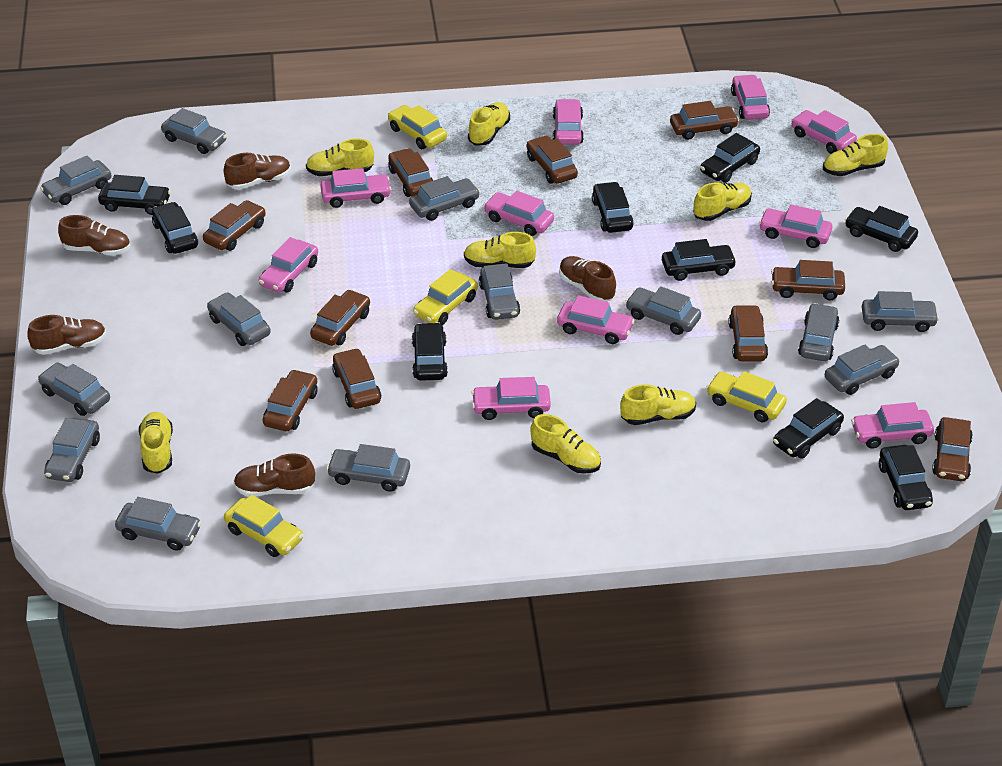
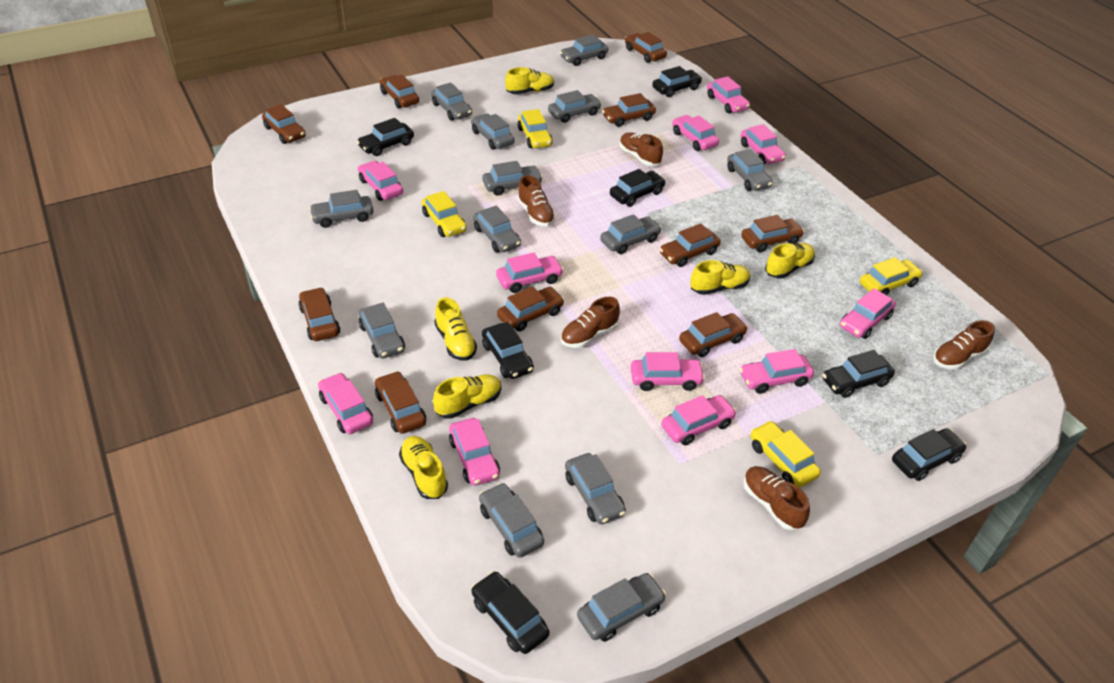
black car: 9 -> 7
pink car: 10 -> 11
yellow shoe: 8 -> 6

